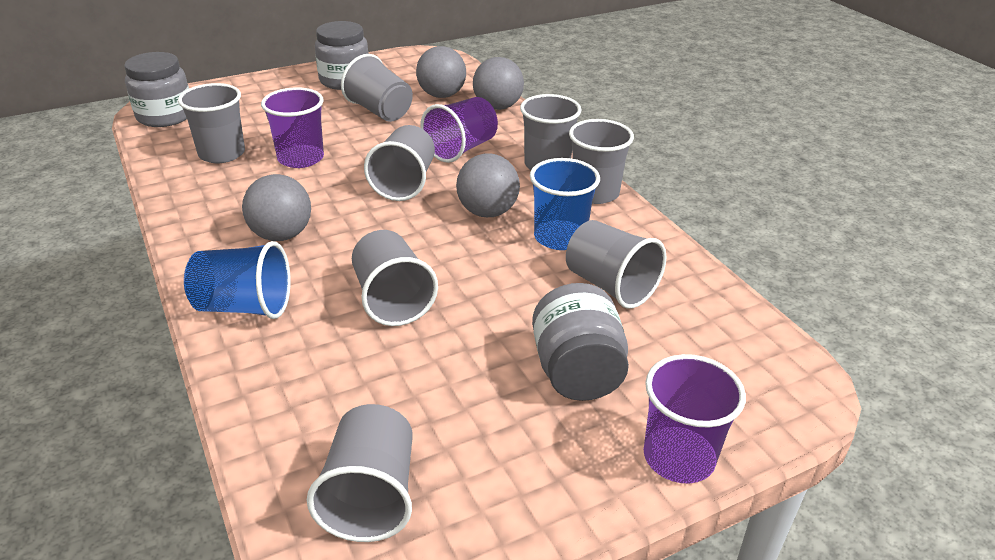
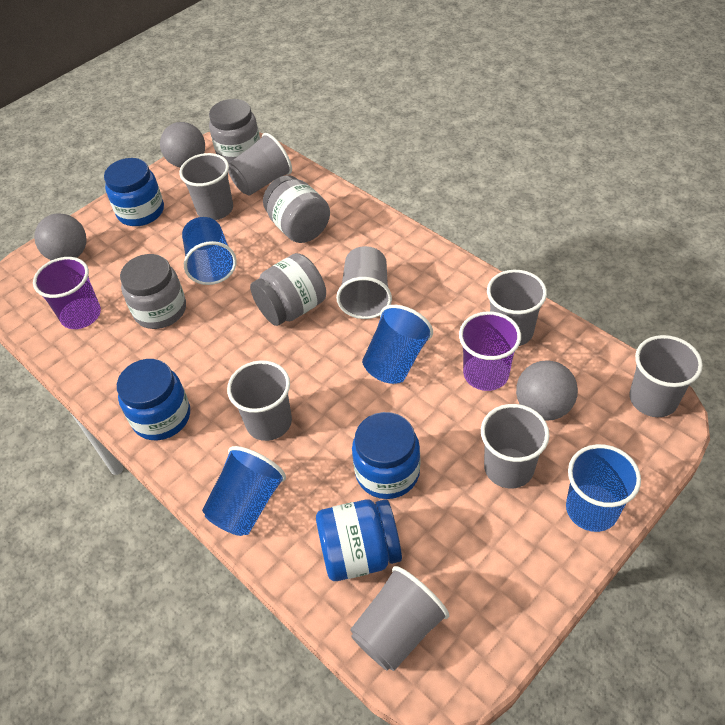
blue cup: 2 -> 4
blue jar: 0 -> 4
grey ball: 4 -> 3
grey jar: 3 -> 4
purple cup: 3 -> 2

